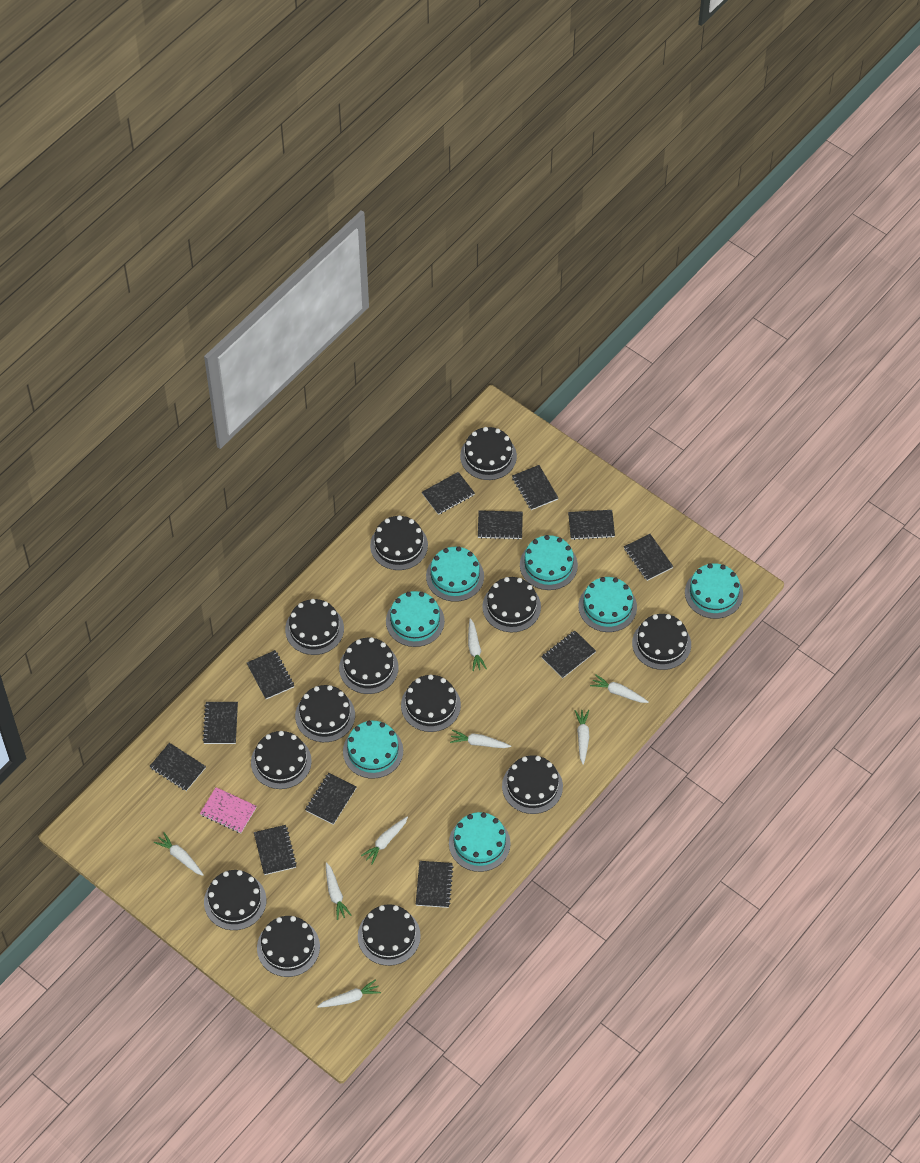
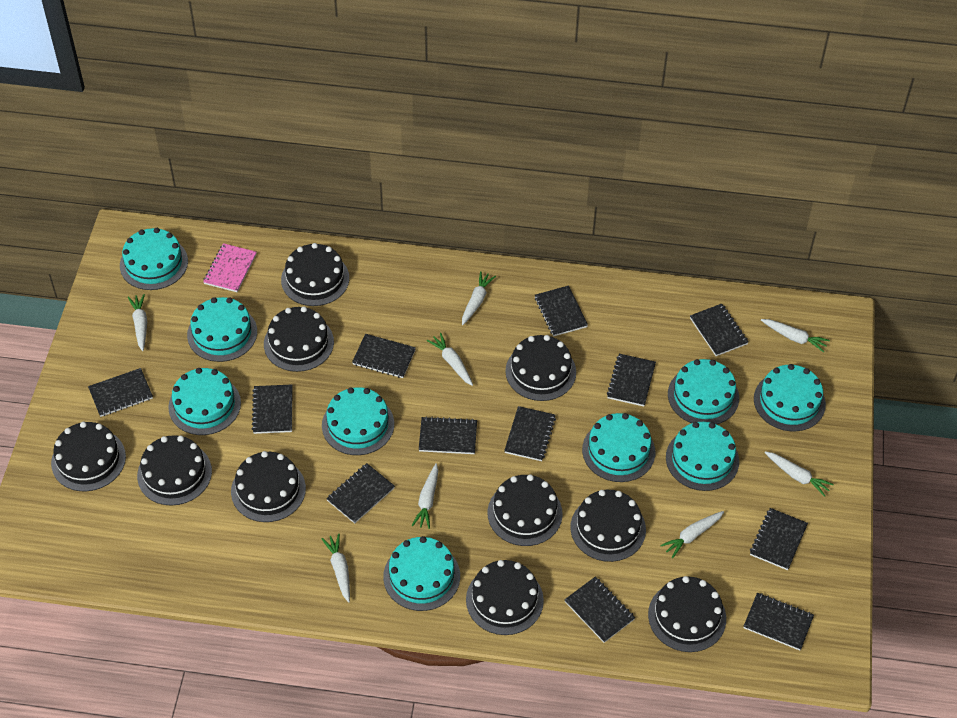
black cake: 13 -> 10
turquoise cake: 7 -> 9

